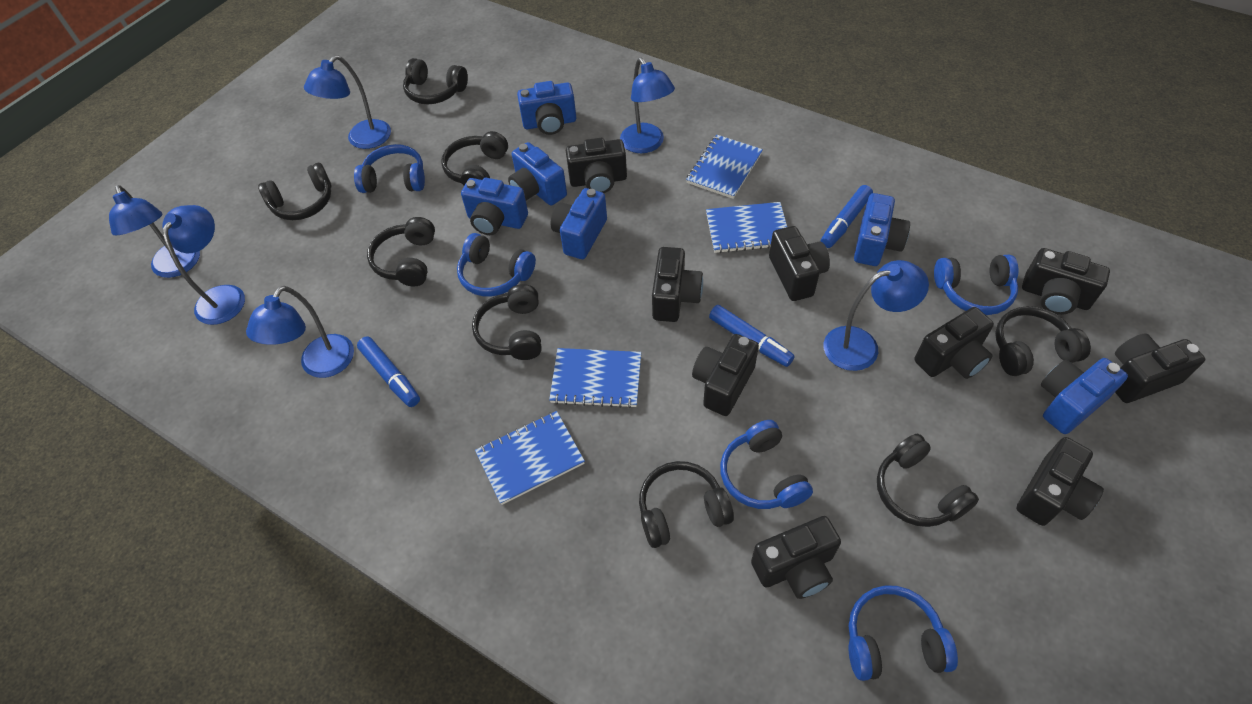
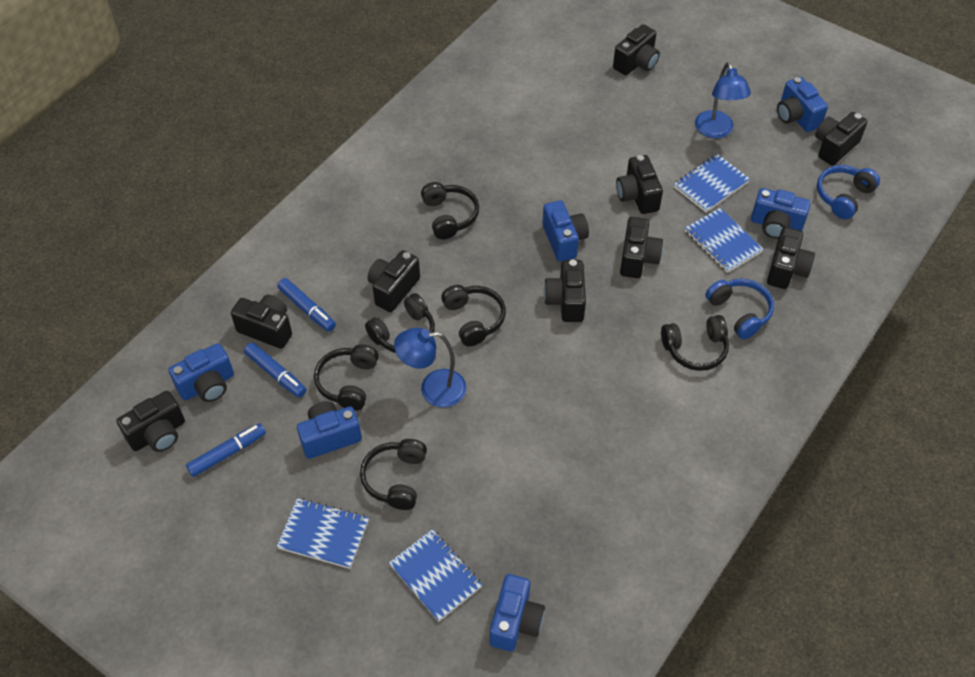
black headphones: 8 -> 6
blue headphones: 5 -> 2
blue lamp: 6 -> 2

